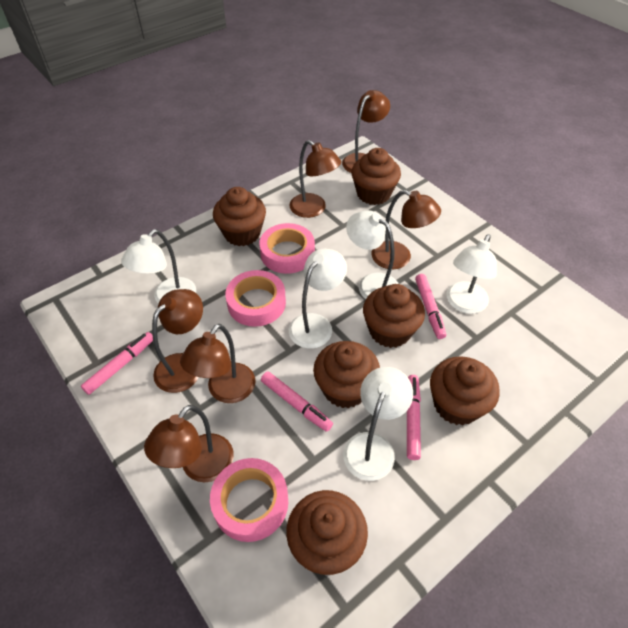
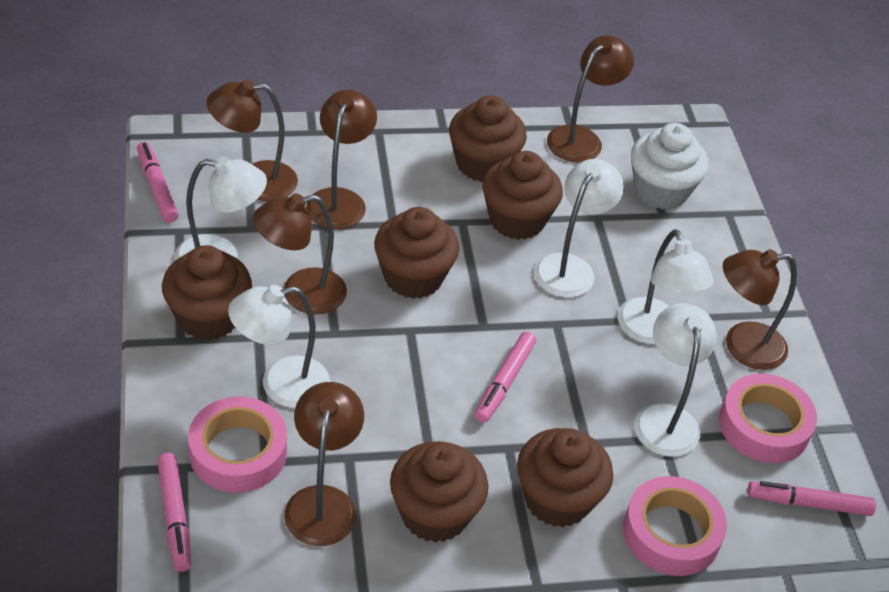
white cupcake: 0 -> 1

